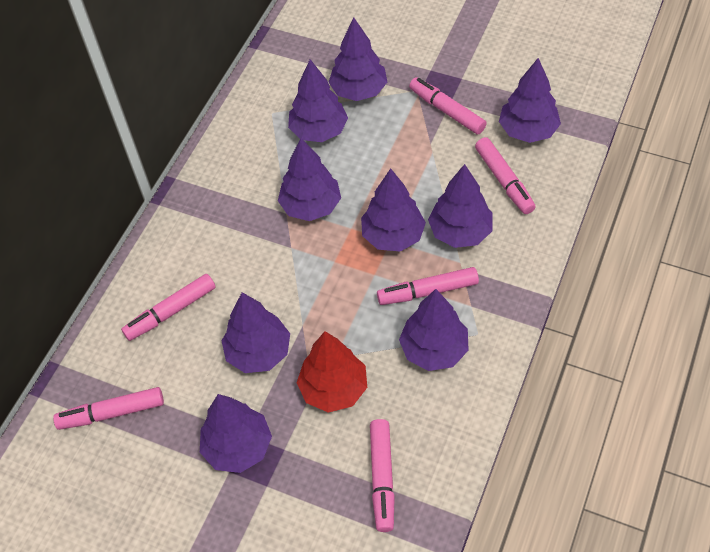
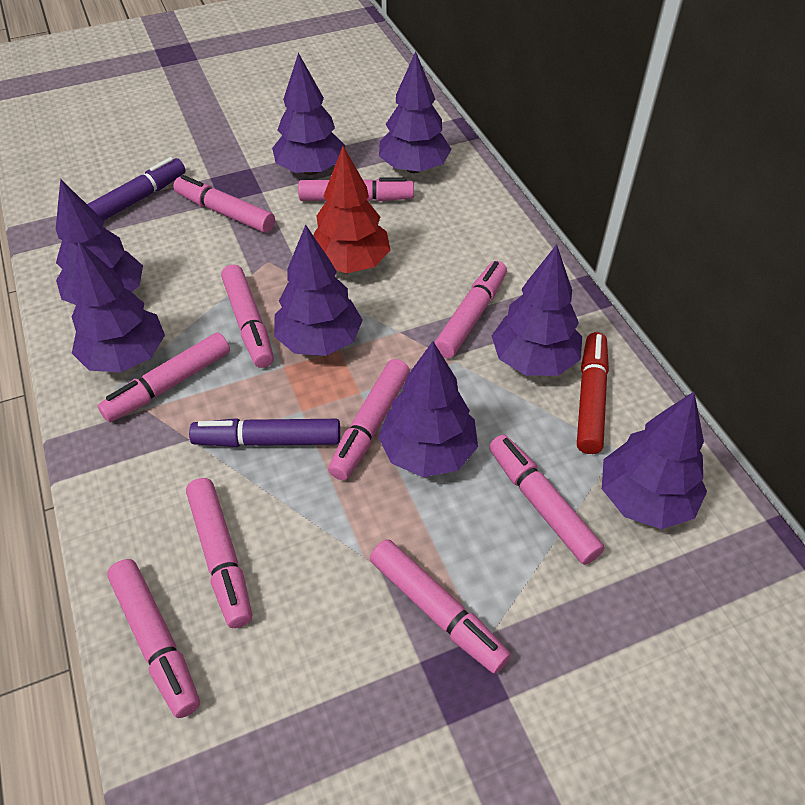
pink marker: 6 -> 10
purple marker: 0 -> 2
purple tree: 9 -> 8
red marker: 0 -> 1

